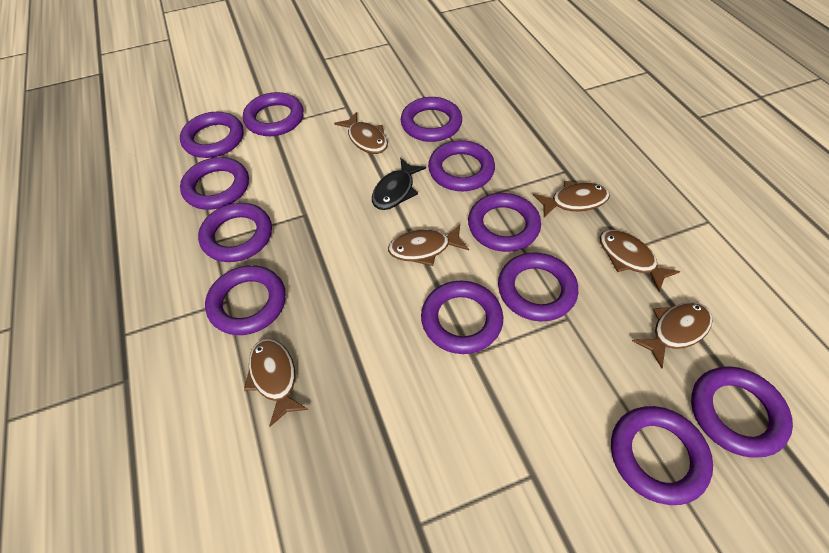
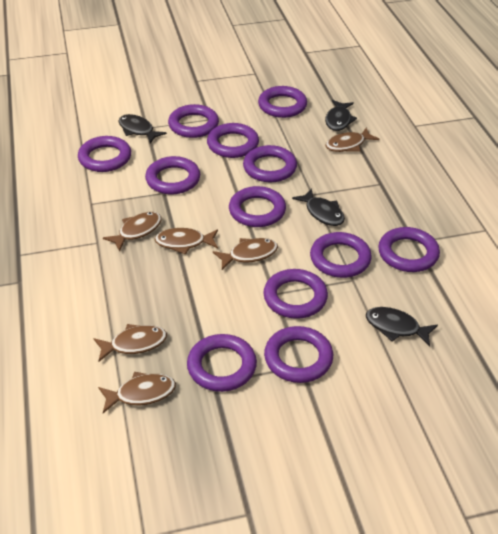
black fish: 1 -> 4

